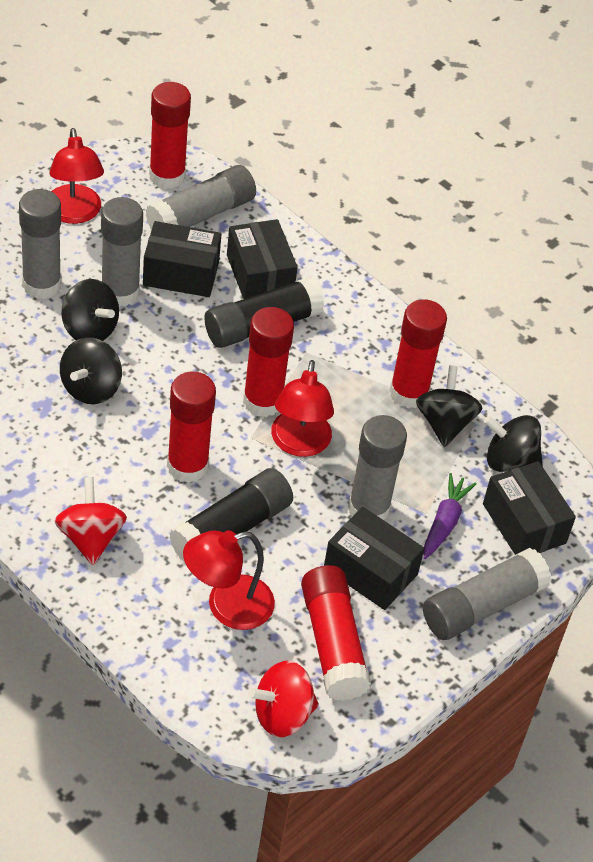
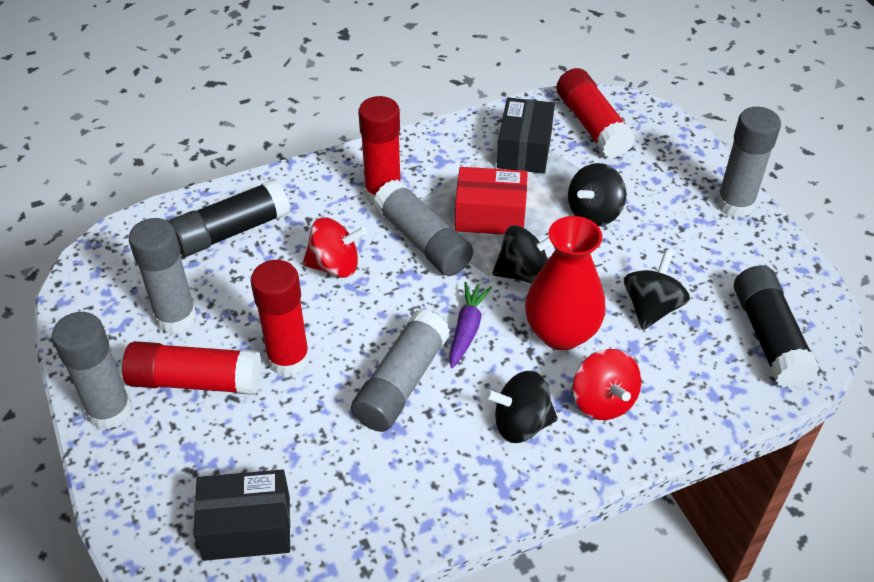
black box: 4 -> 2
red box: 0 -> 1
red glue stick: 5 -> 4
red lamp: 3 -> 0
red vase: 0 -> 1

